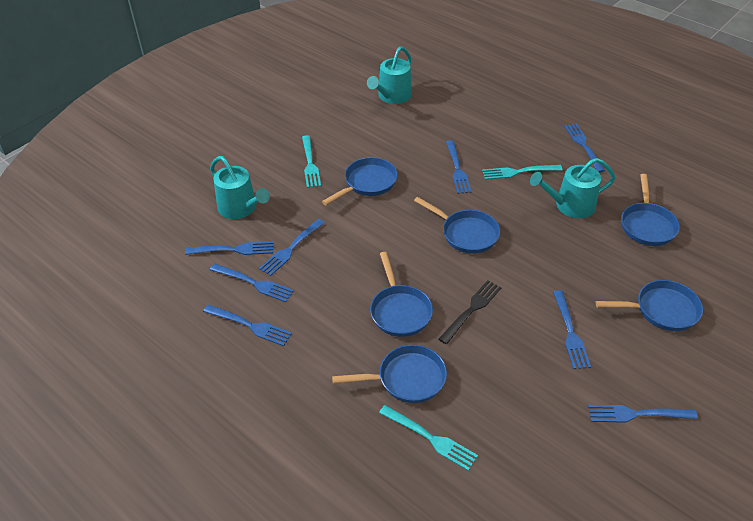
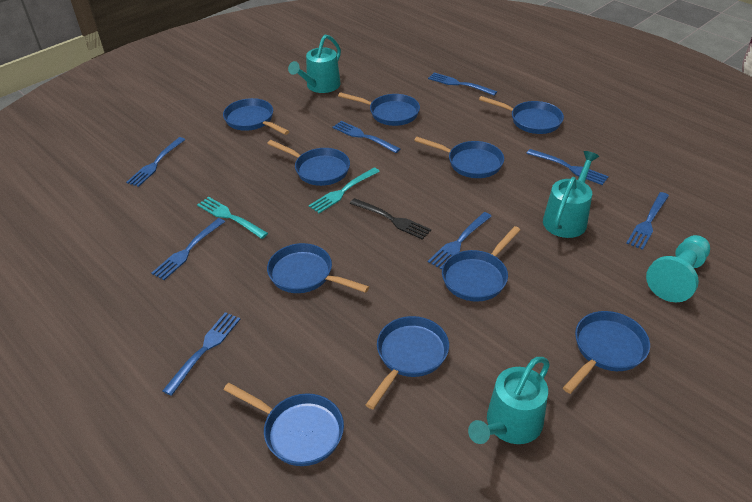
blue pan: 6 -> 10
turquoise fork: 3 -> 2
turquoise pawn: 0 -> 1

